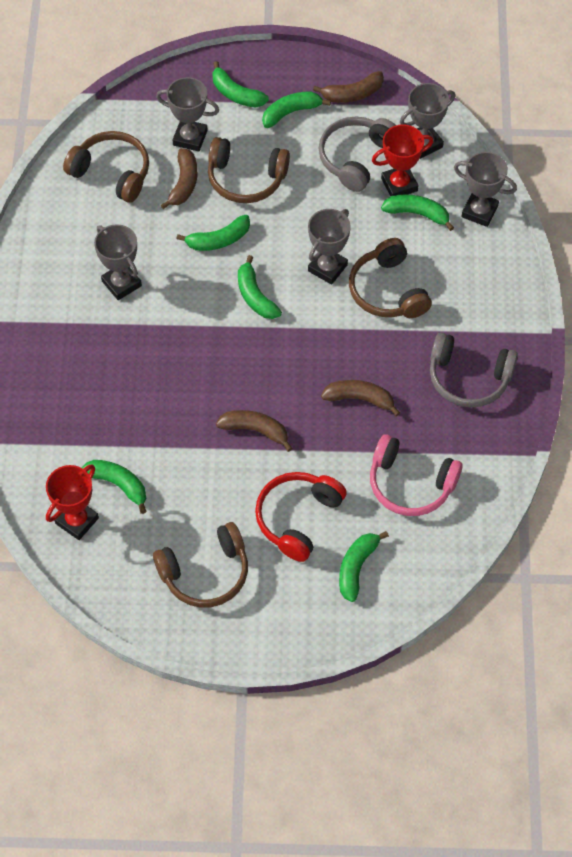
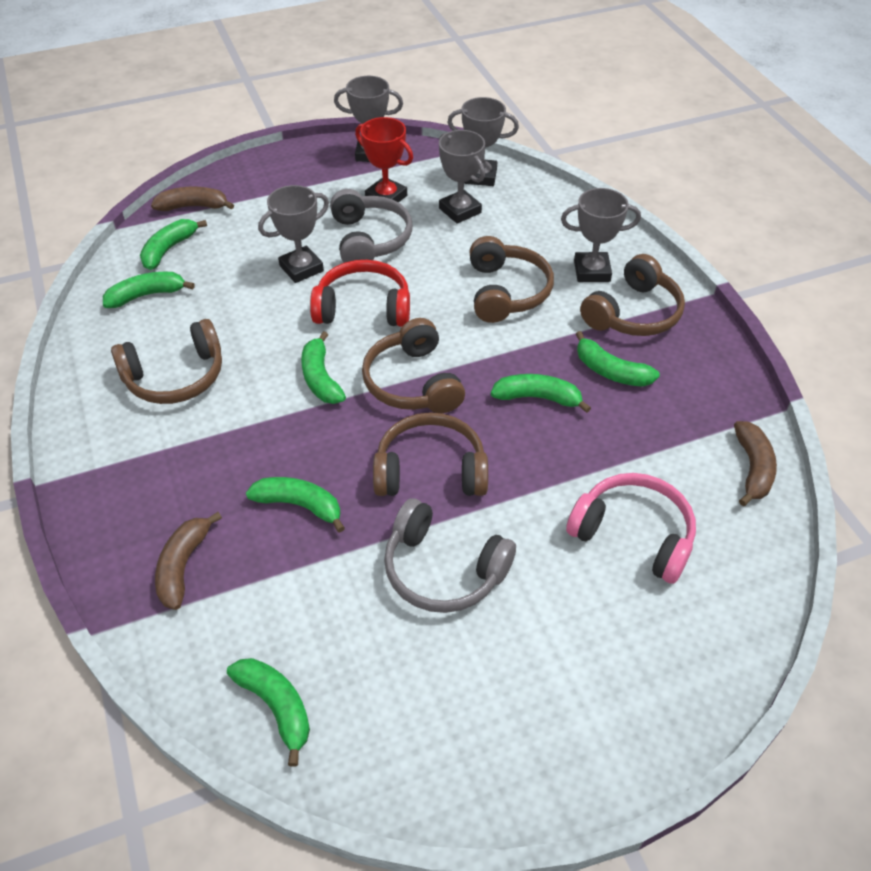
brown banana: 4 -> 3
brown headphones: 4 -> 5
red trophy: 2 -> 1

